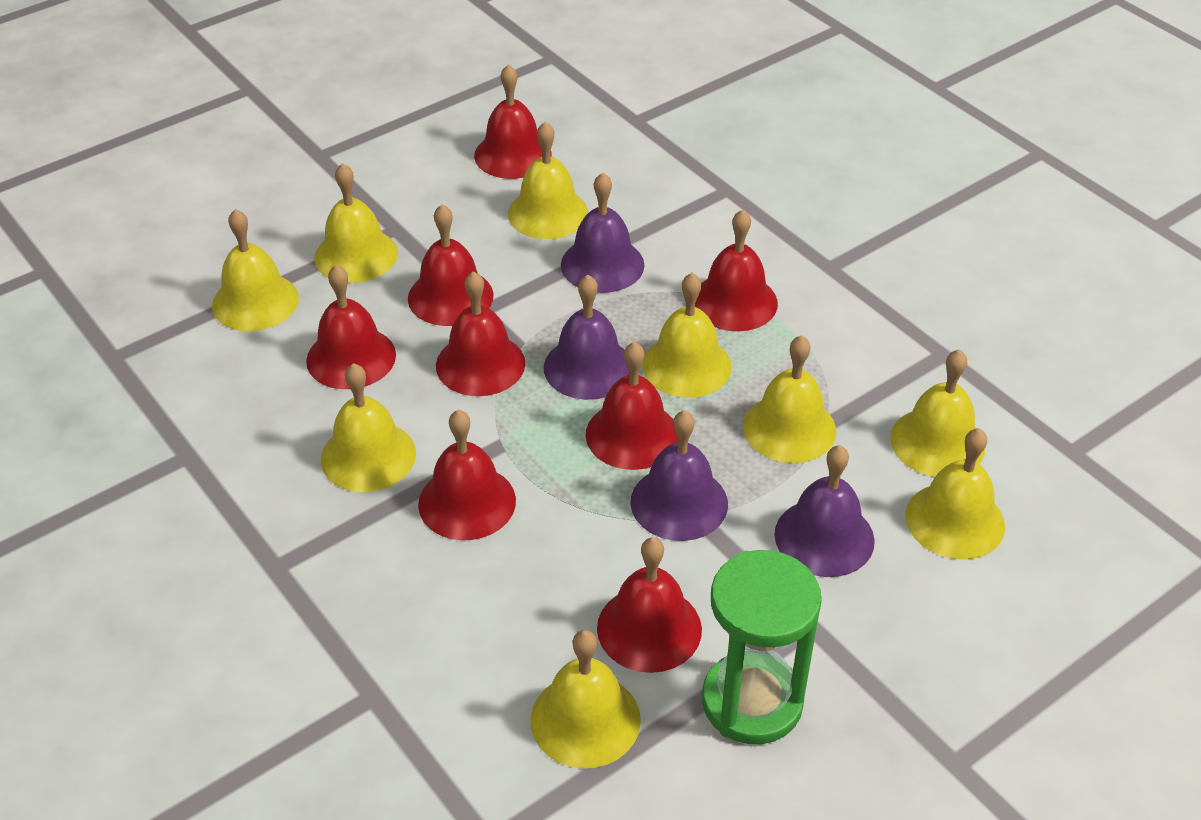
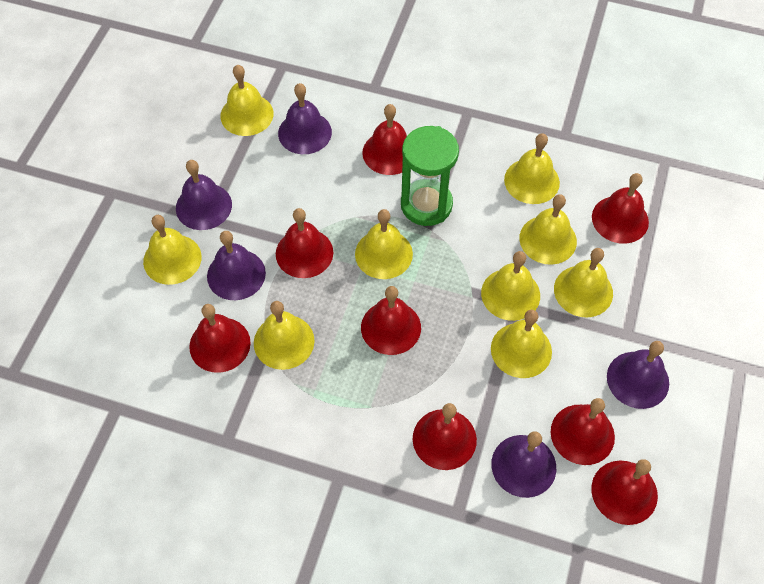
purple bell: 4 -> 5

